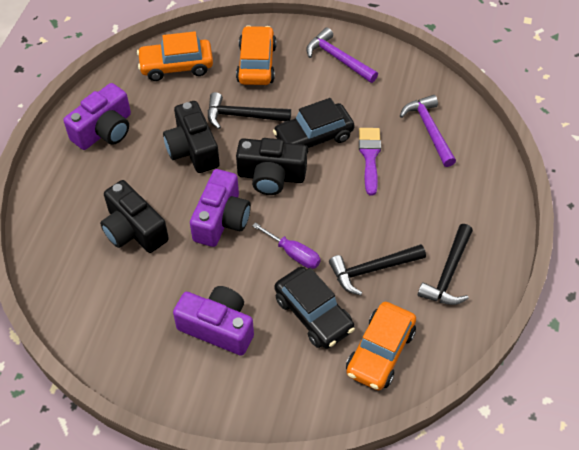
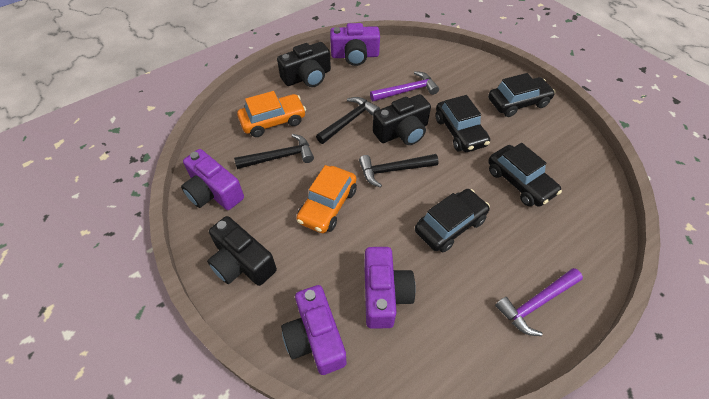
black car: 2 -> 4
orange car: 3 -> 2
purple brush: 1 -> 0
purple camera: 3 -> 4
purple screwdriver: 1 -> 0

